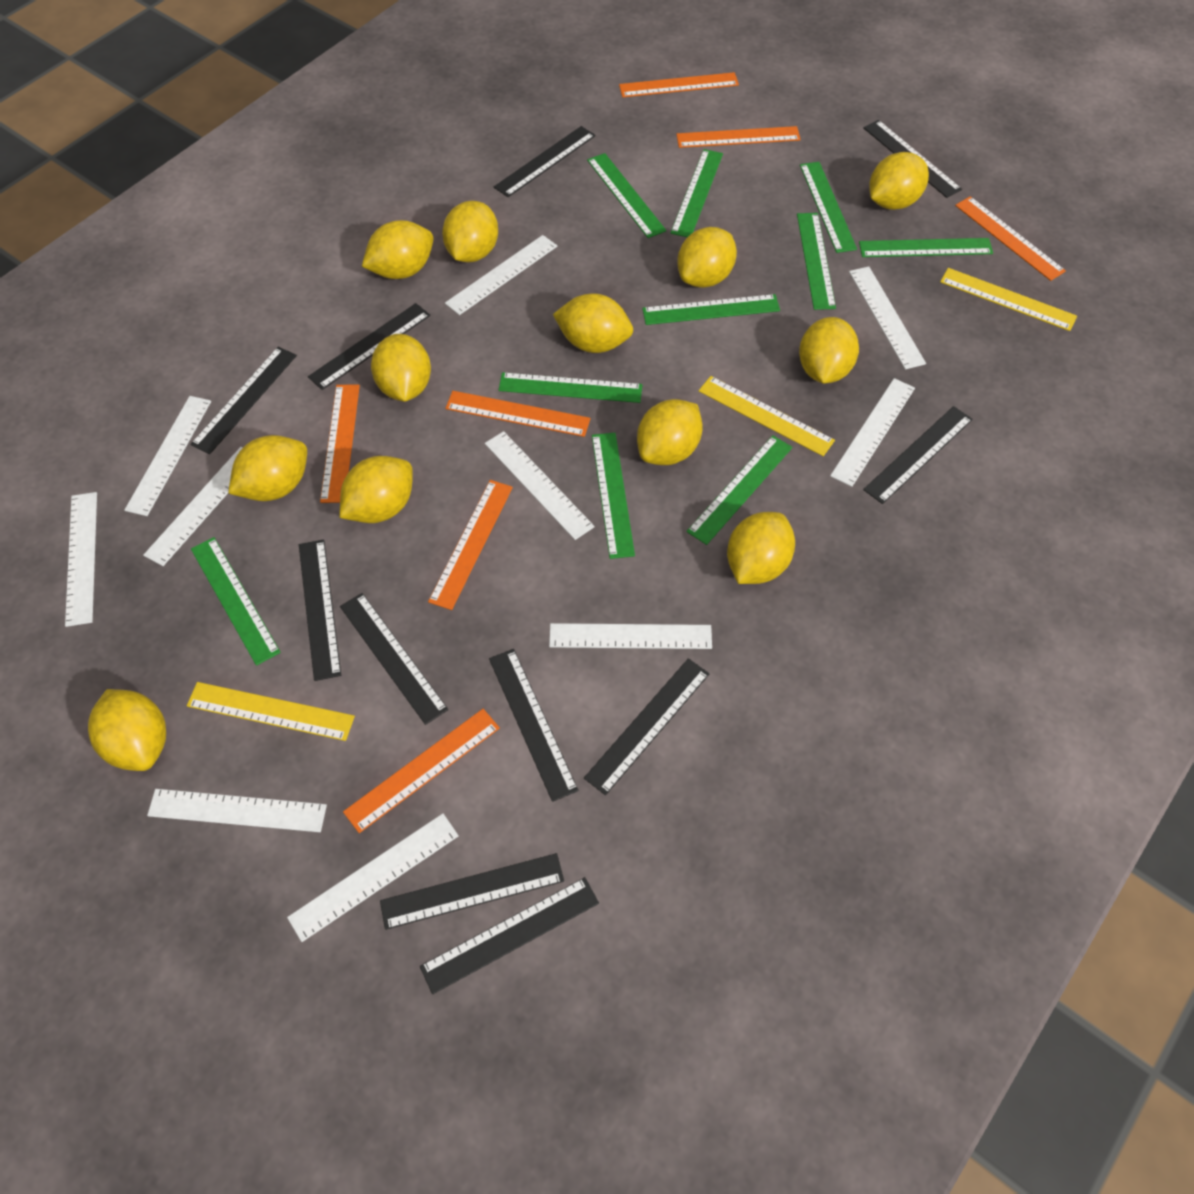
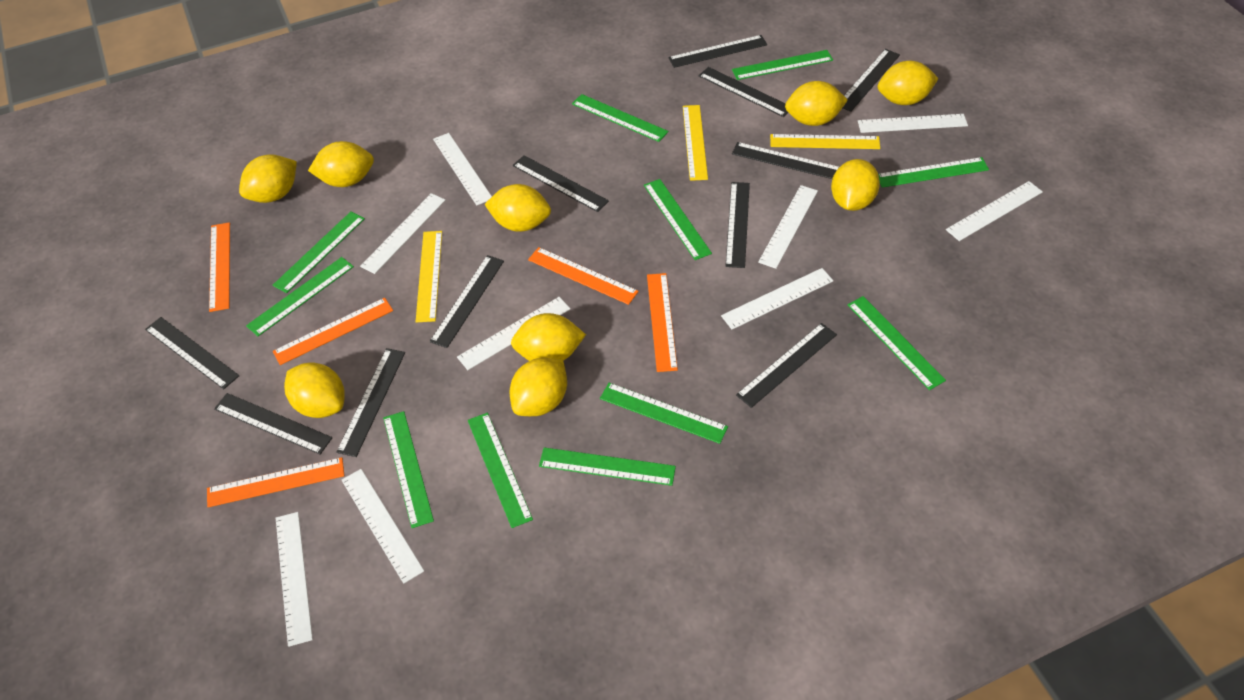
green ruler: 10 -> 11
orange ruler: 7 -> 5
white ruler: 10 -> 9
yellow lemon: 12 -> 9

